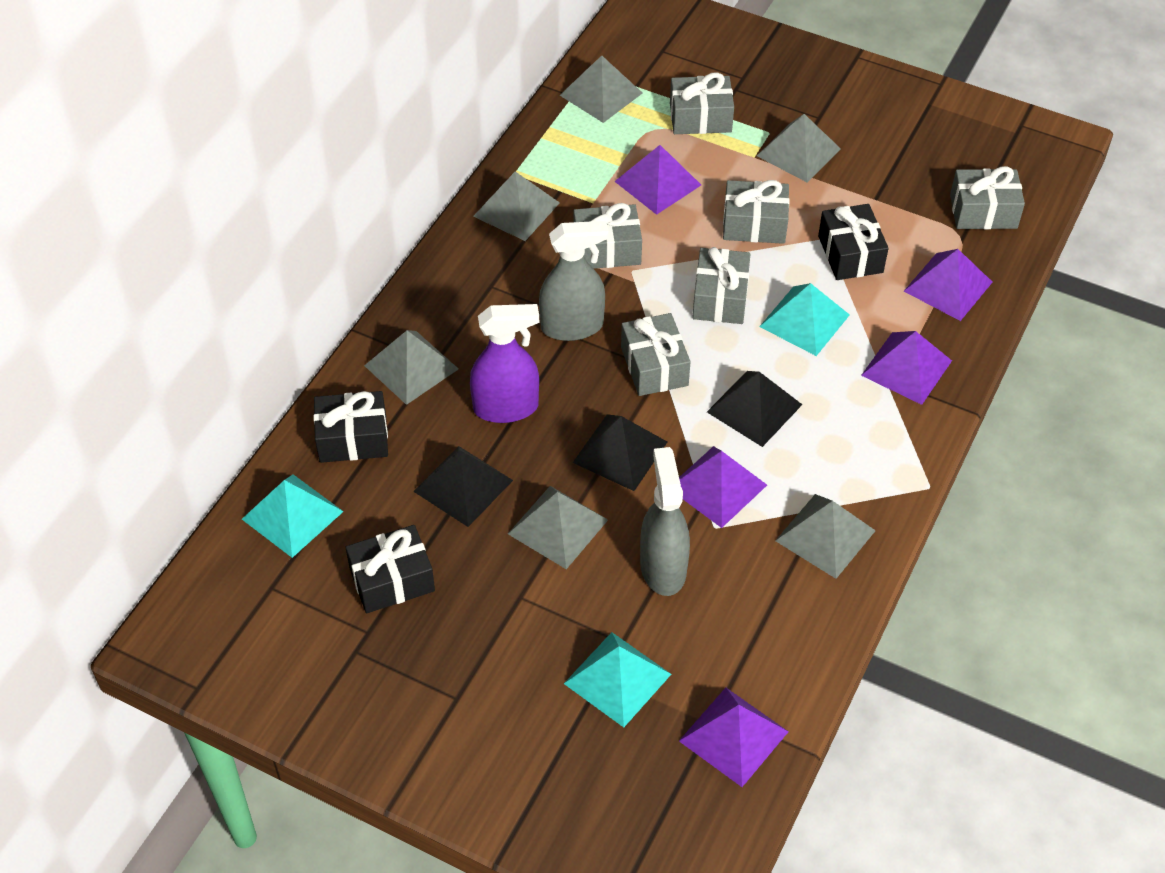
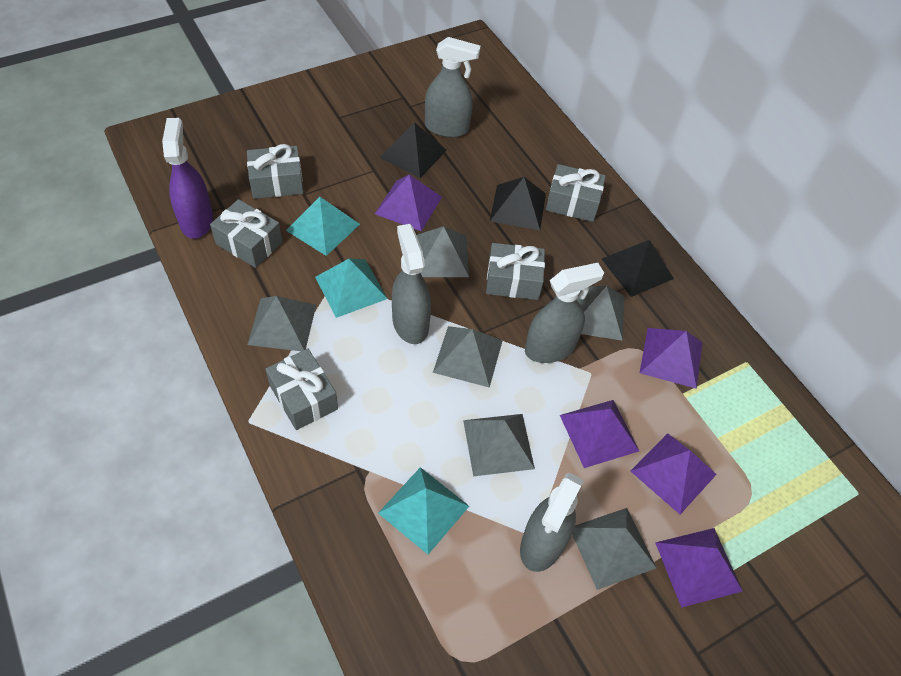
black gift: 3 -> 0
grey gift: 6 -> 5
grey spray bottle: 2 -> 4

